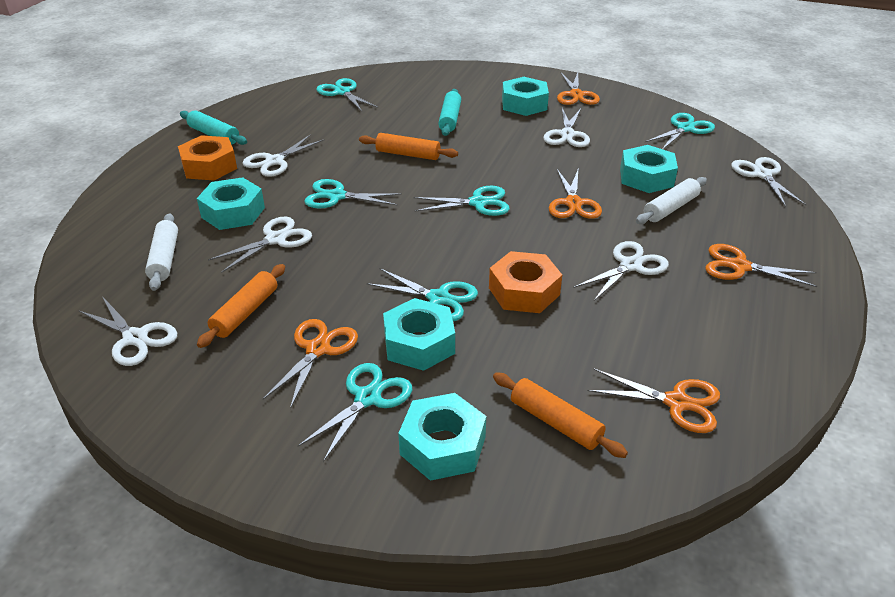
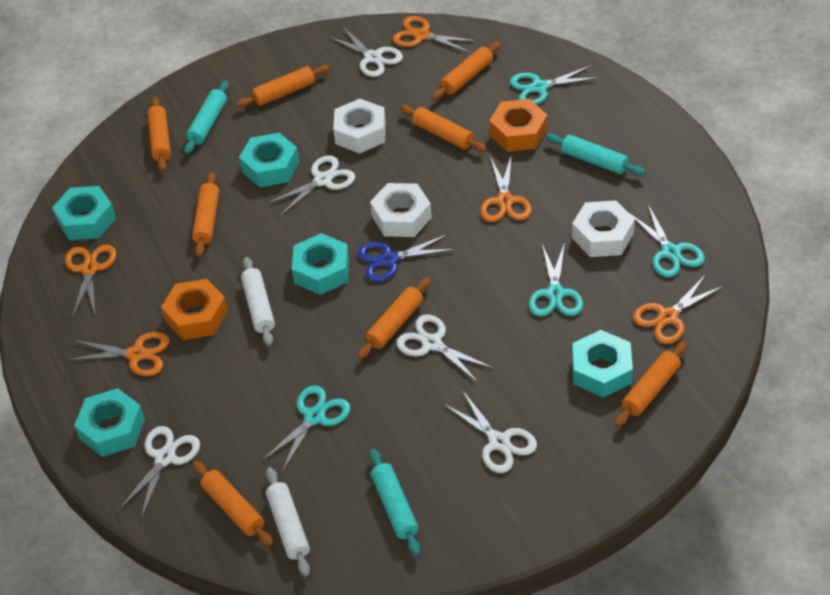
blue scissors: 0 -> 1
orange rolling pin: 3 -> 8
turquoise rolling pin: 2 -> 3
turquoise scissors: 6 -> 4
white nut: 0 -> 3
white scissors: 6 -> 5

